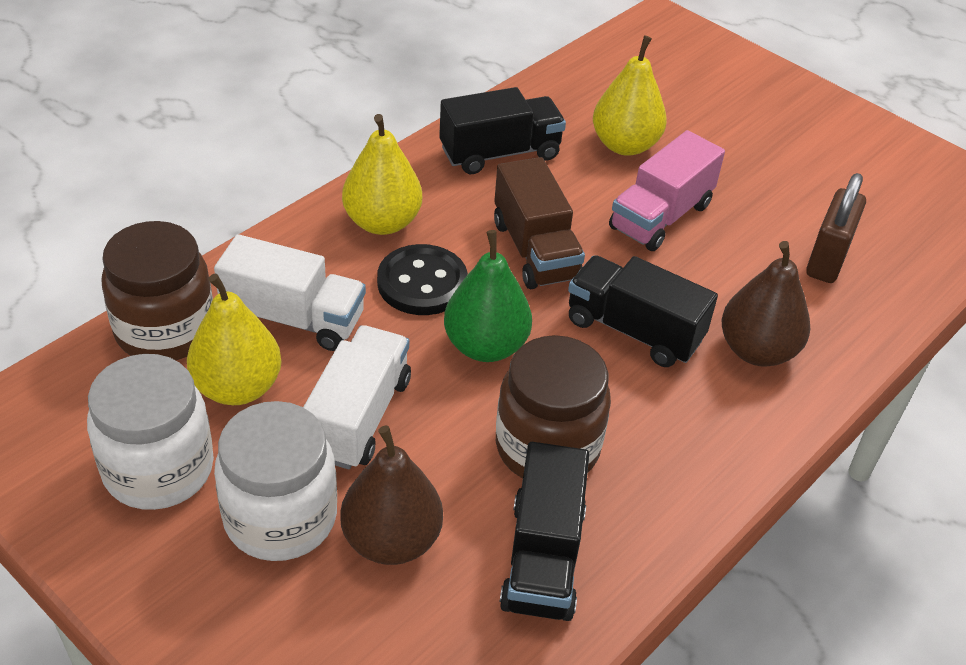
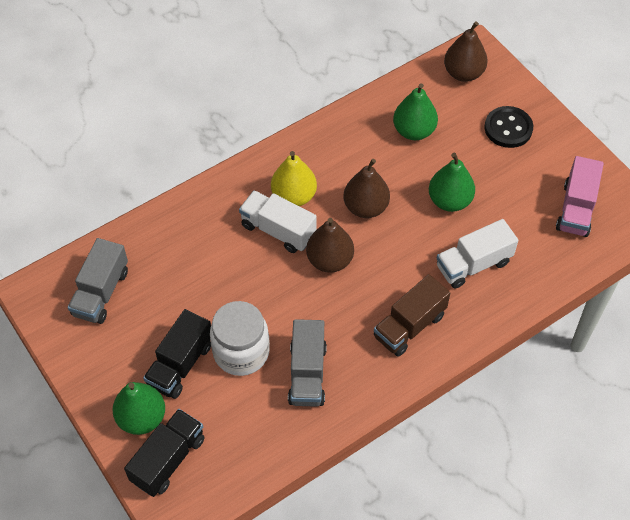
black truck: 3 -> 2
brown jar: 2 -> 0
brown padlock: 1 -> 0
brown pear: 2 -> 3
green pear: 1 -> 3
grey truck: 0 -> 2
white jar: 2 -> 1
yellow pear: 3 -> 1

